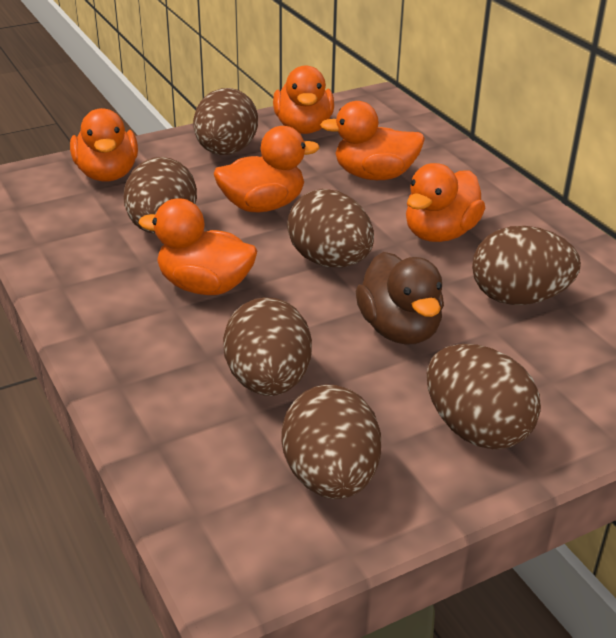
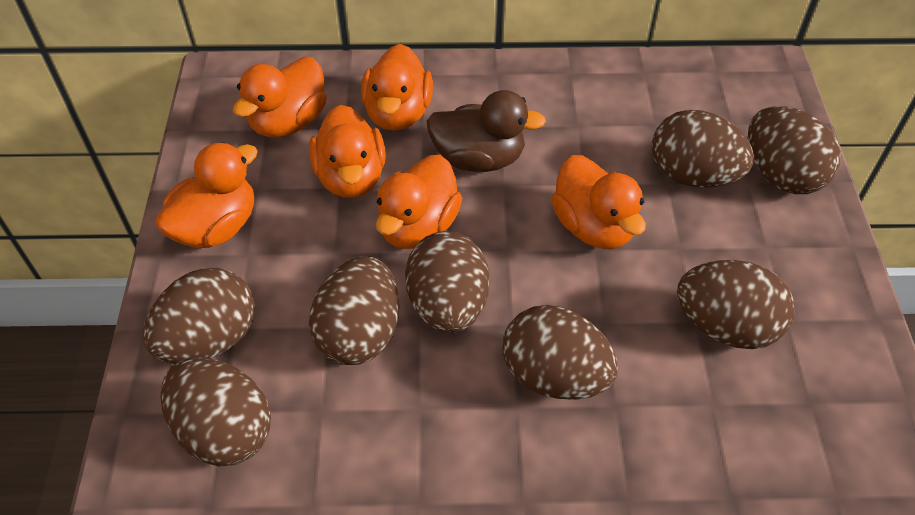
brown egg: 7 -> 8

